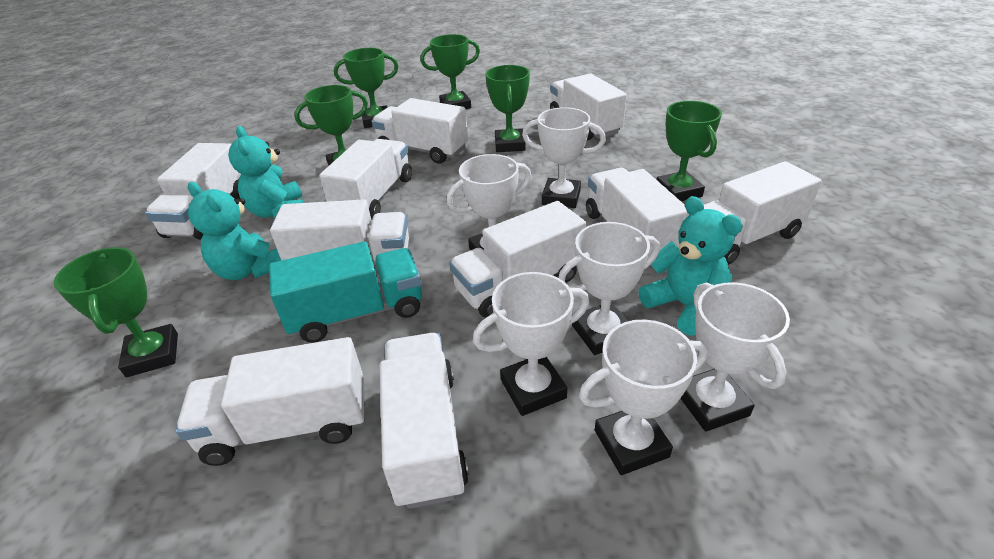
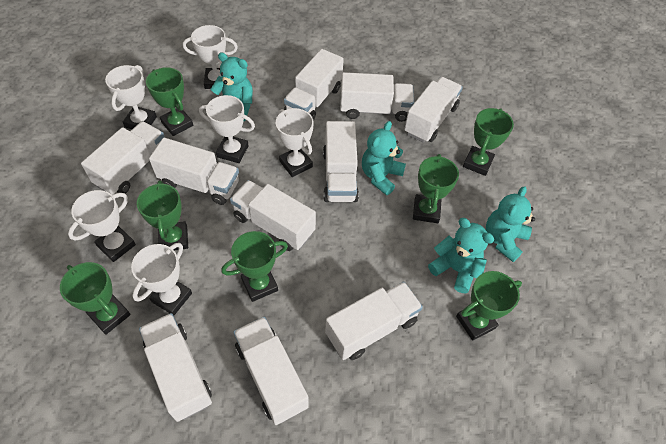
green trophy: 6 -> 7
turquoise teddy bear: 3 -> 4
turquoise truck: 1 -> 0

